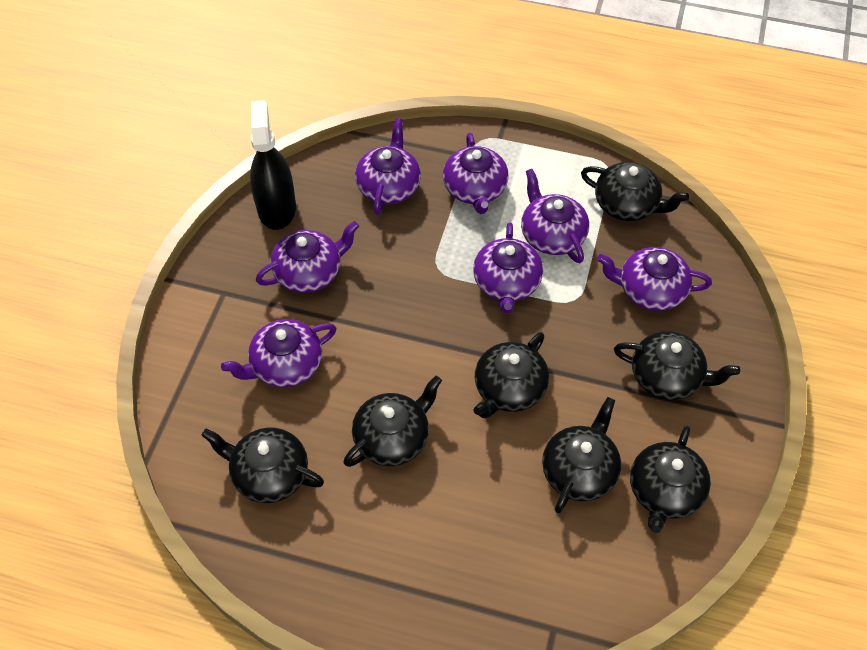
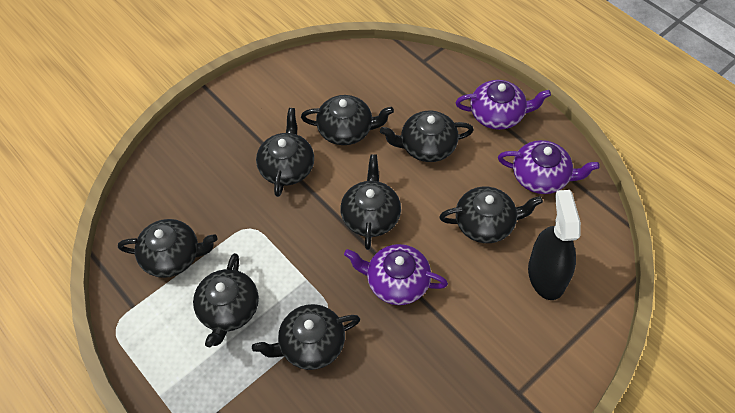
black teapot: 7 -> 8
purple teapot: 7 -> 3

